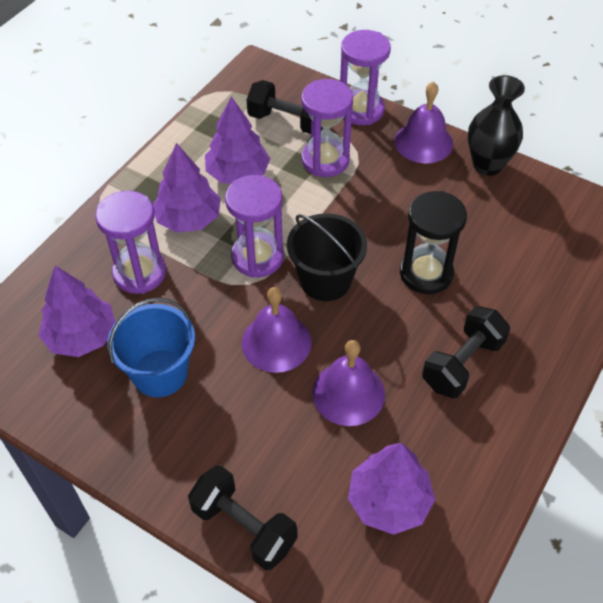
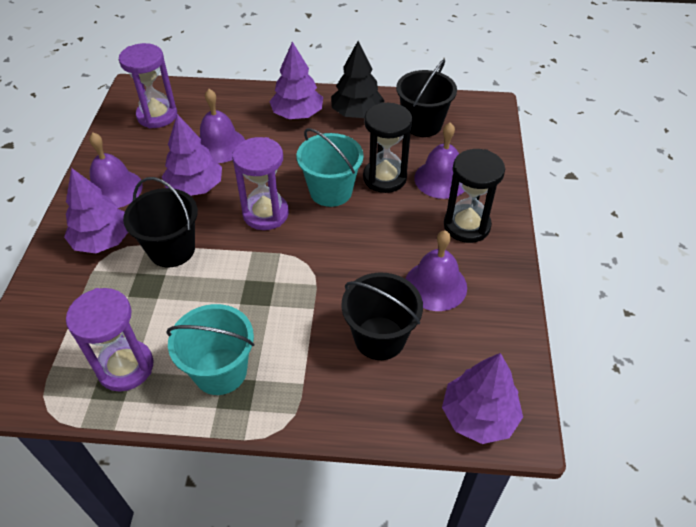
black bucket: 1 -> 3
black dumbbell: 3 -> 0
black hourglass: 1 -> 2
black tree: 0 -> 1
black vase: 1 -> 0
blue bucket: 1 -> 0
purple bell: 3 -> 4
purple hourglass: 4 -> 3
turquoise bucket: 0 -> 2

